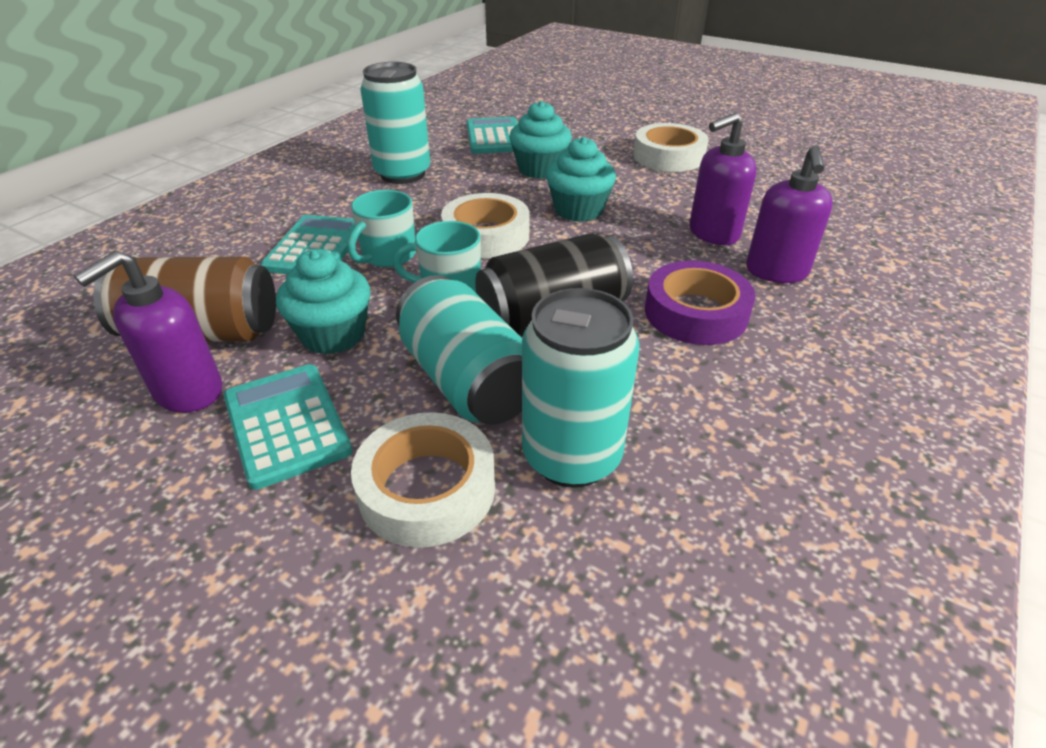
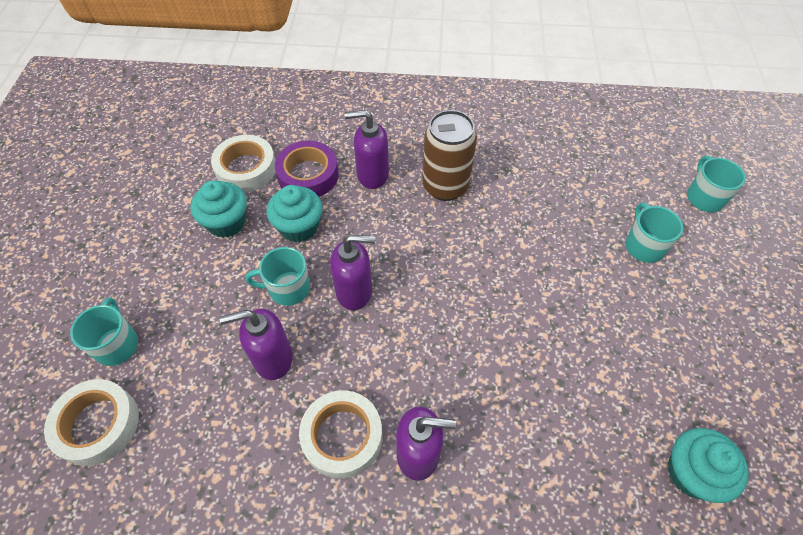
black can: 1 -> 0
purple soap dispenser: 3 -> 4
turquoise calculator: 3 -> 0
turquoise can: 3 -> 0
turquoise mug: 2 -> 4

